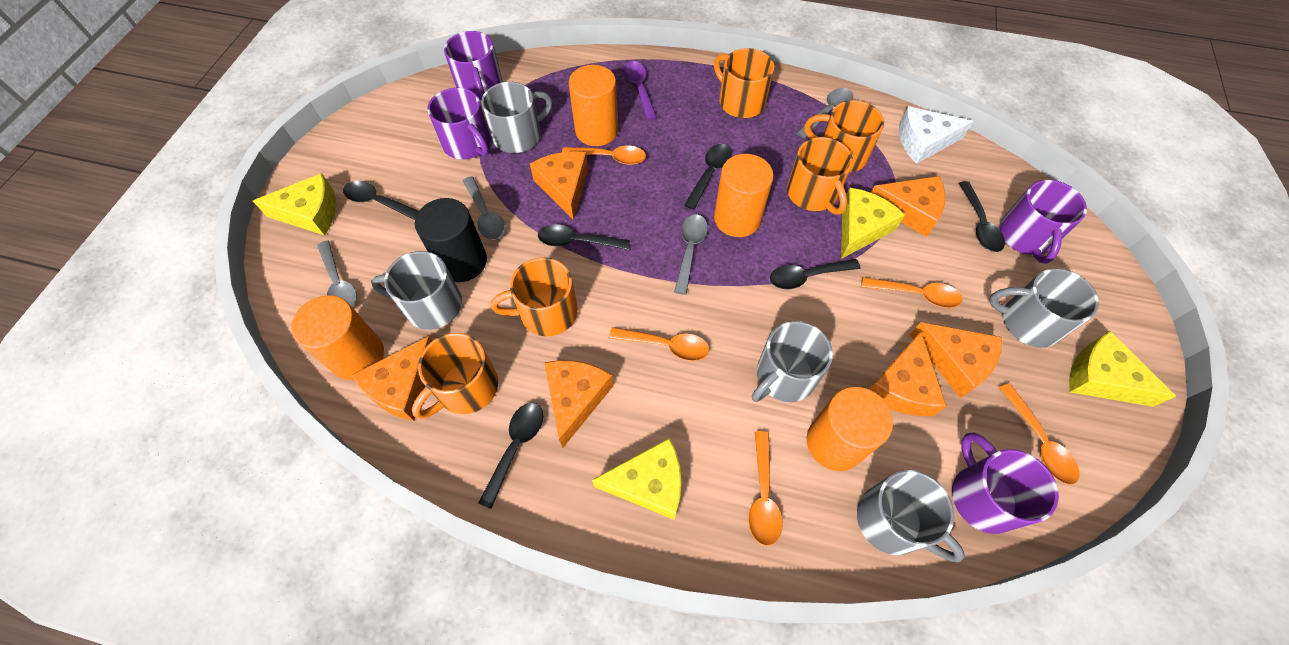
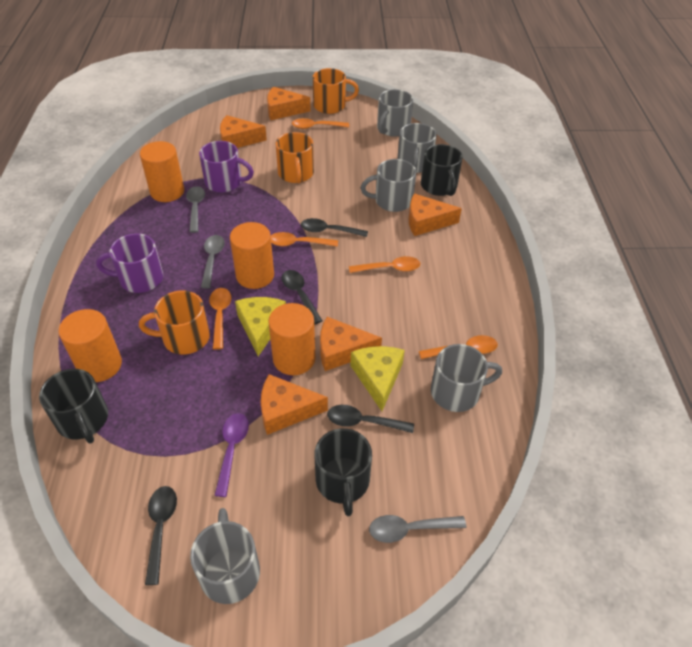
black cylinder: 1 -> 0
black mug: 0 -> 3
black spoon: 6 -> 4
grey spoon: 4 -> 3
orange cheese: 6 -> 5
orange mug: 5 -> 3
purple mug: 4 -> 2
white cheese: 1 -> 0
yellow cheese: 4 -> 2

